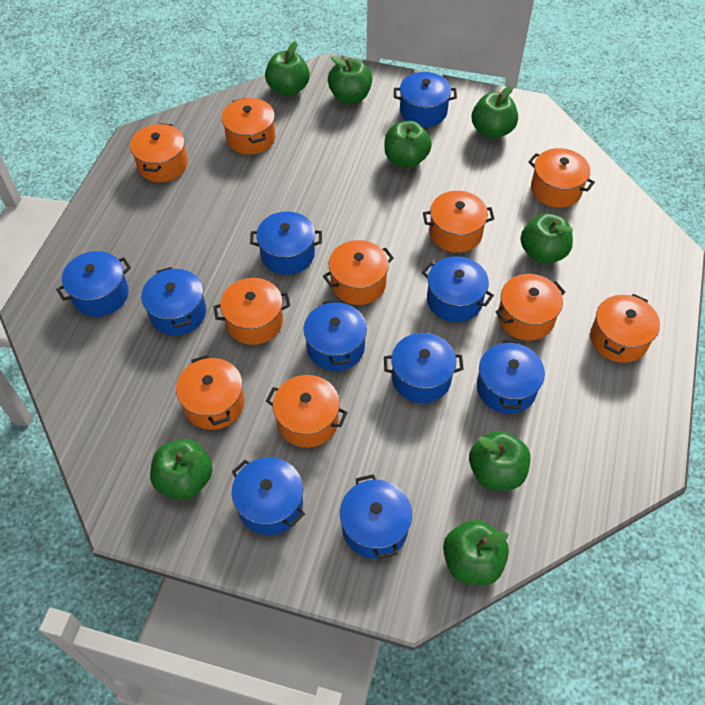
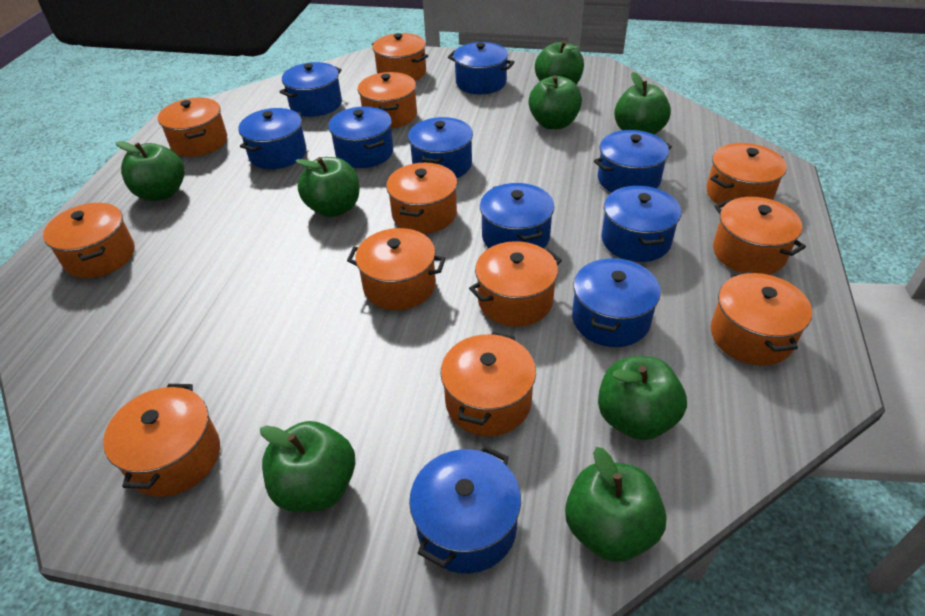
orange pot: 10 -> 12

